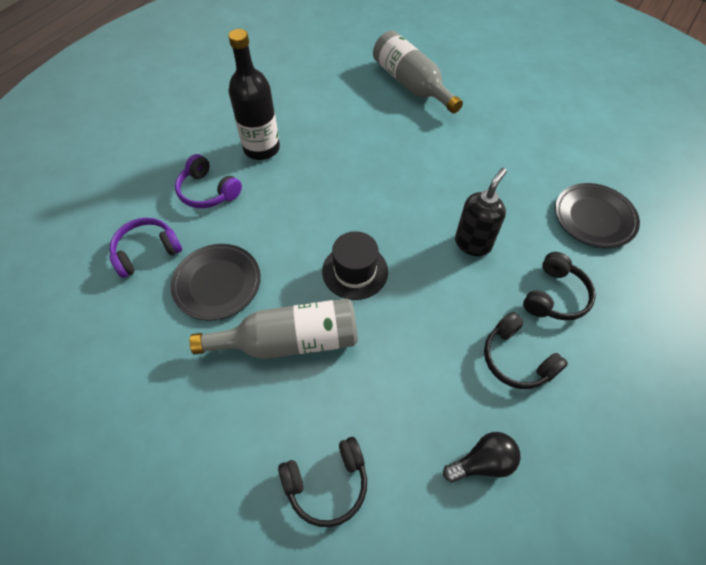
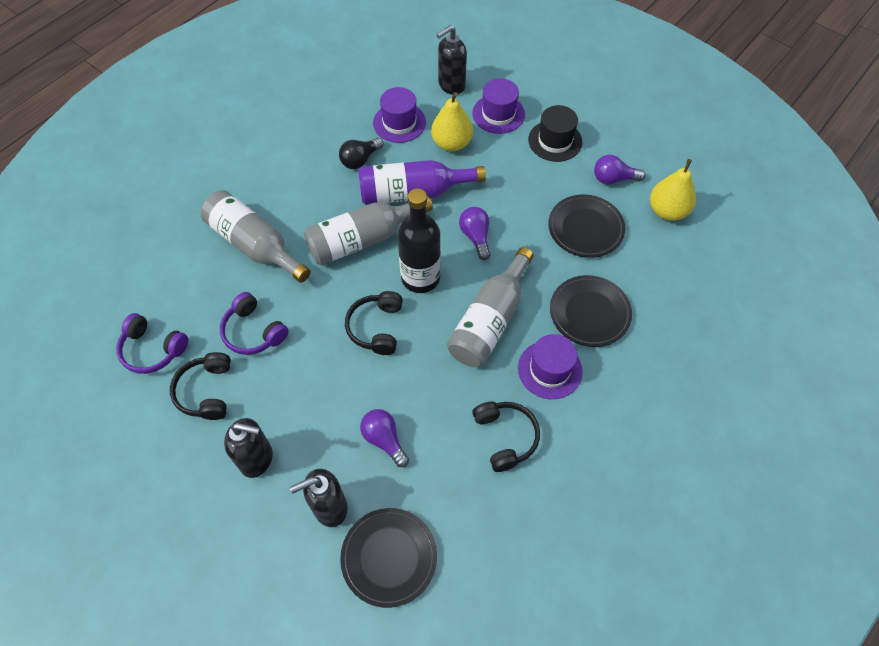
black plate: 2 -> 3
black soap dispenser: 1 -> 3
grey bottle: 2 -> 3
purple bottle: 0 -> 1
purple hat: 0 -> 3
purple light bulb: 0 -> 3
yellow pear: 0 -> 2

